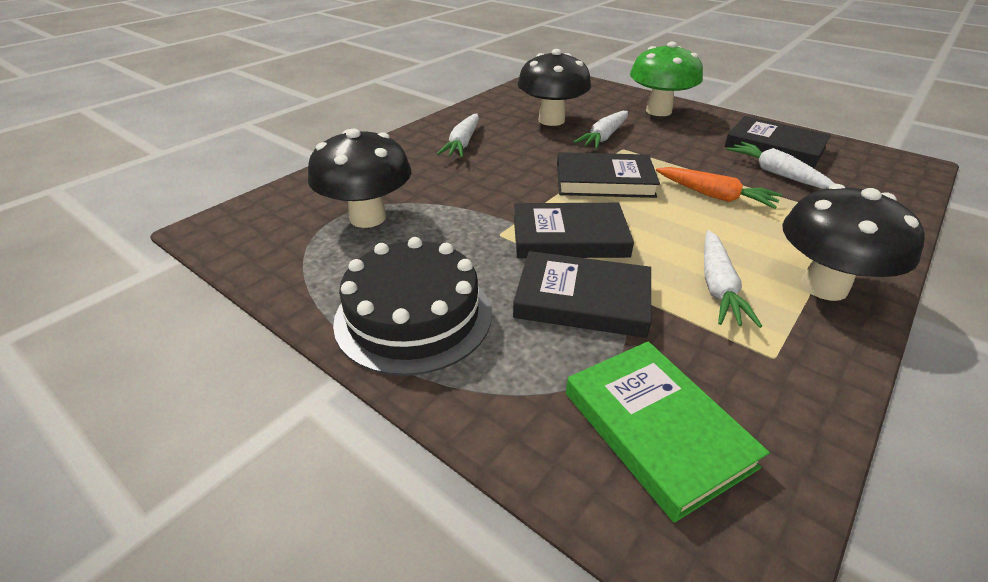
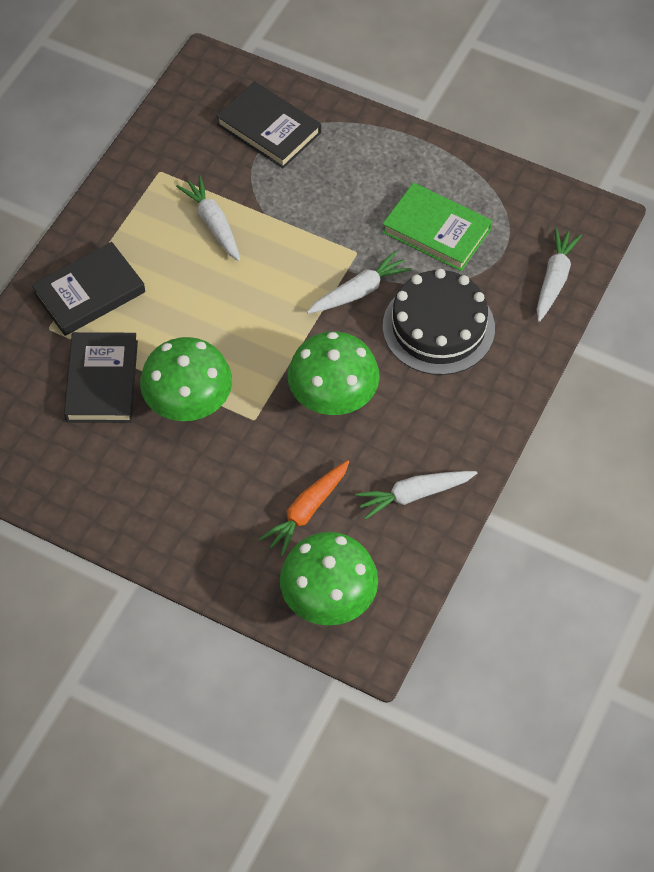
black book: 4 -> 3
black mushroom: 3 -> 0
green mushroom: 1 -> 3

